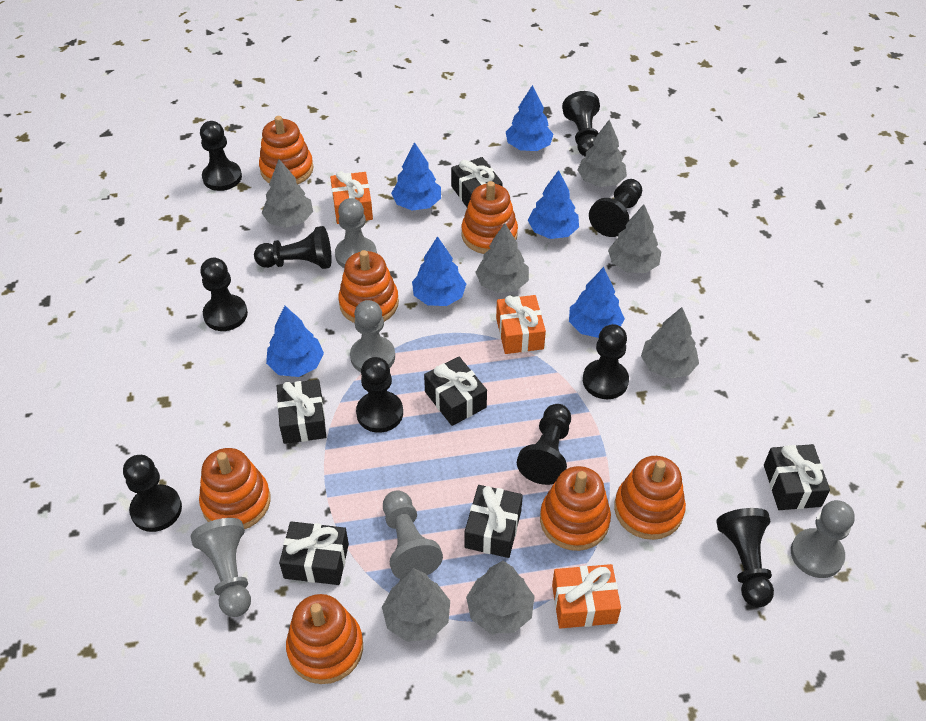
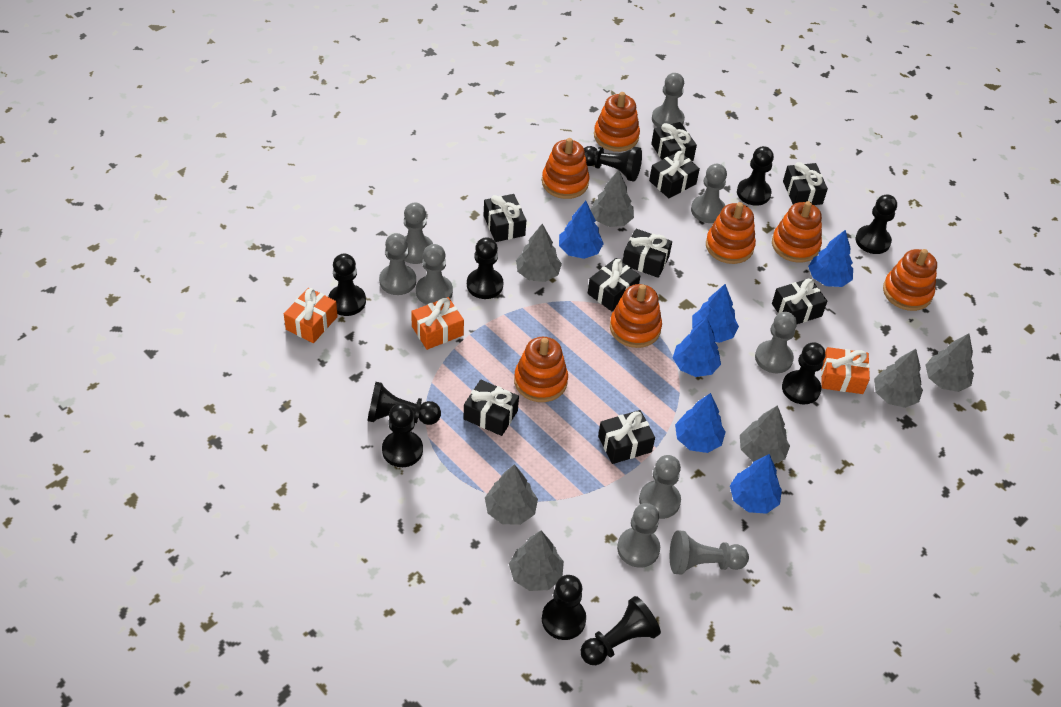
black gift: 6 -> 9
grey pawn: 5 -> 9

